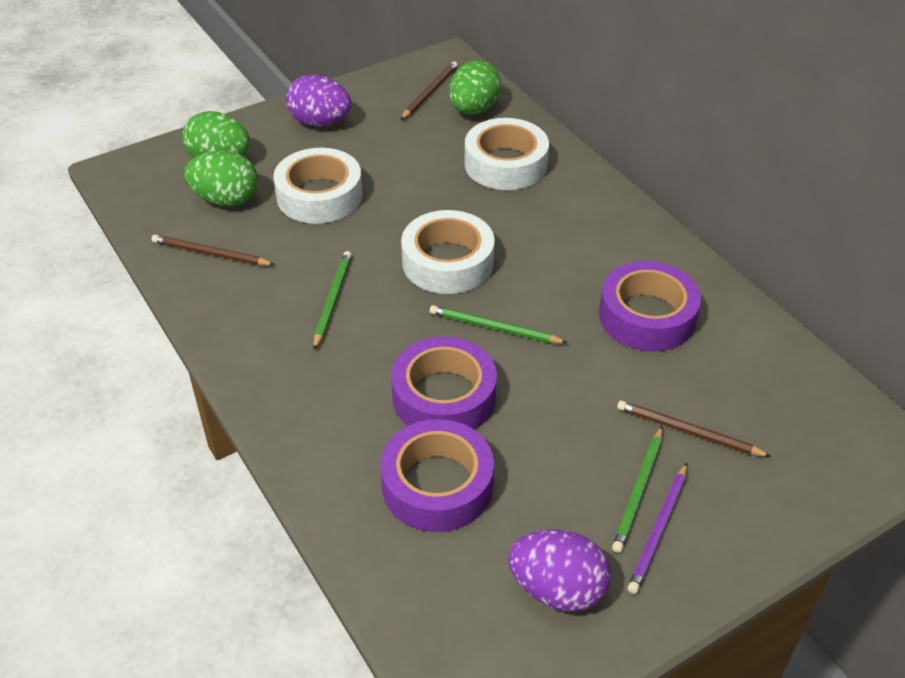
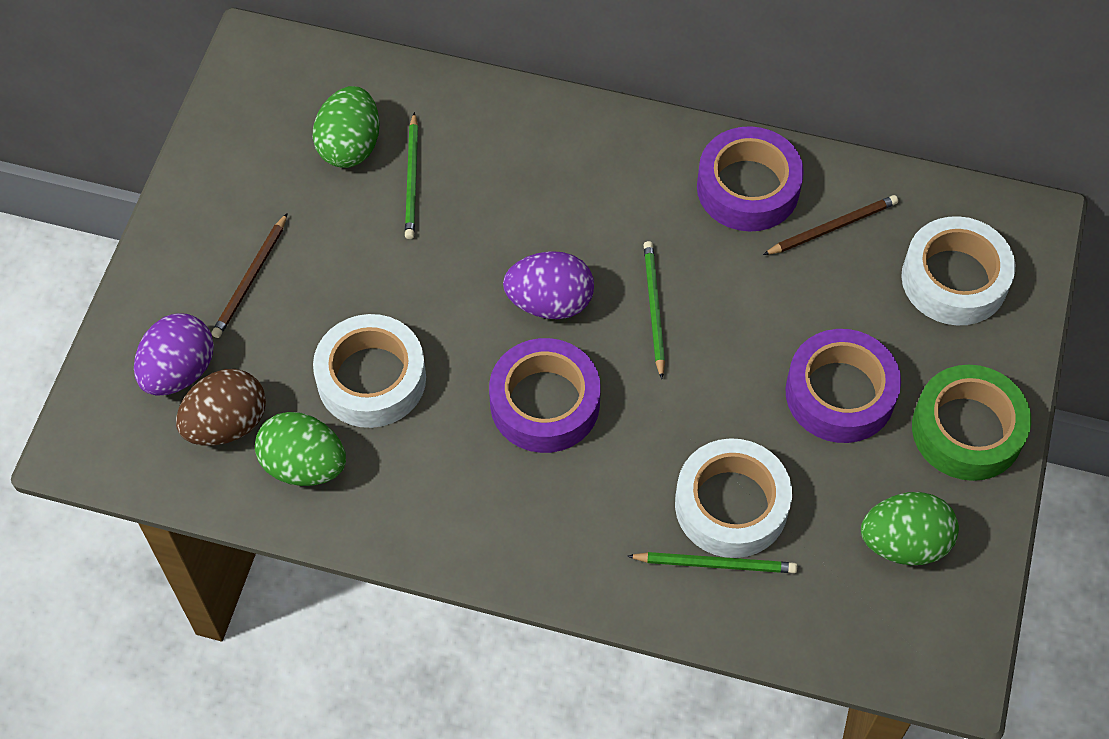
brown egg: 0 -> 1
brown pencil: 3 -> 2
green tape: 0 -> 1
purple pencil: 1 -> 0

